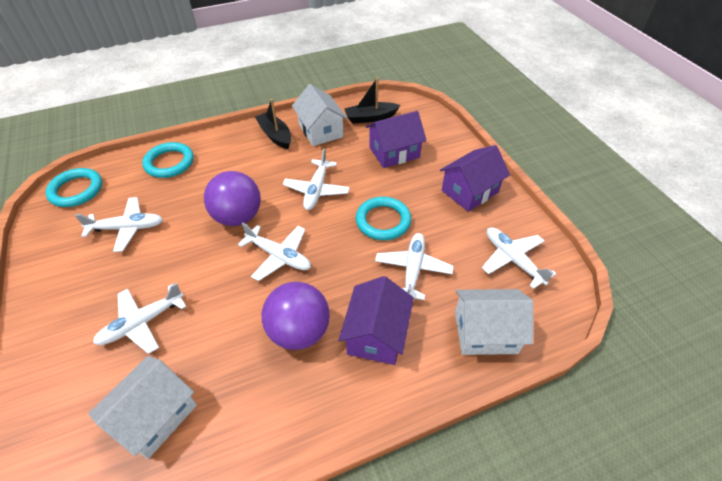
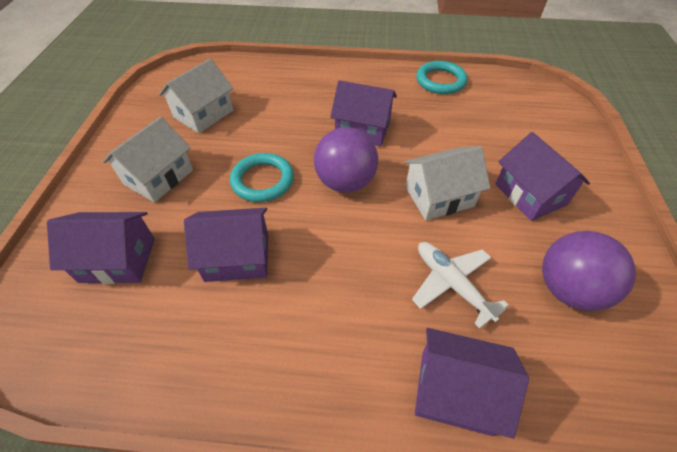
black boat: 2 -> 0
purple house: 3 -> 5
turquoise ring: 3 -> 2
white plane: 6 -> 1

